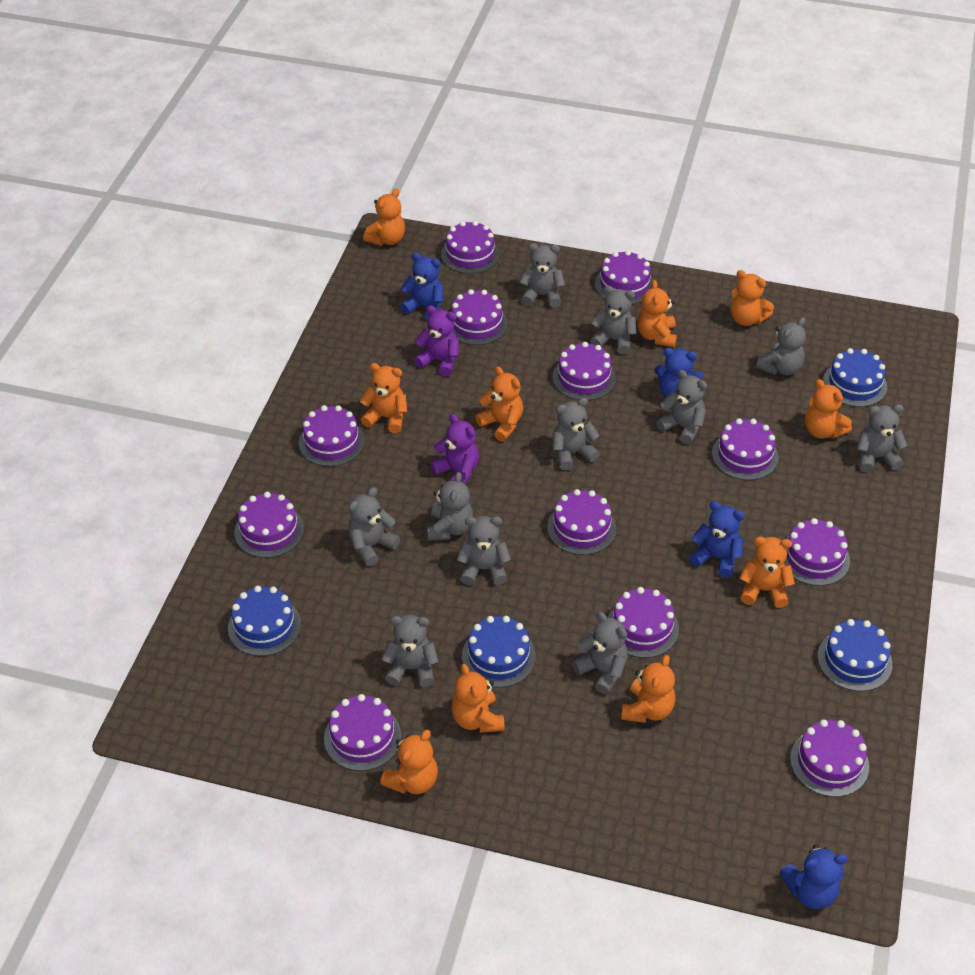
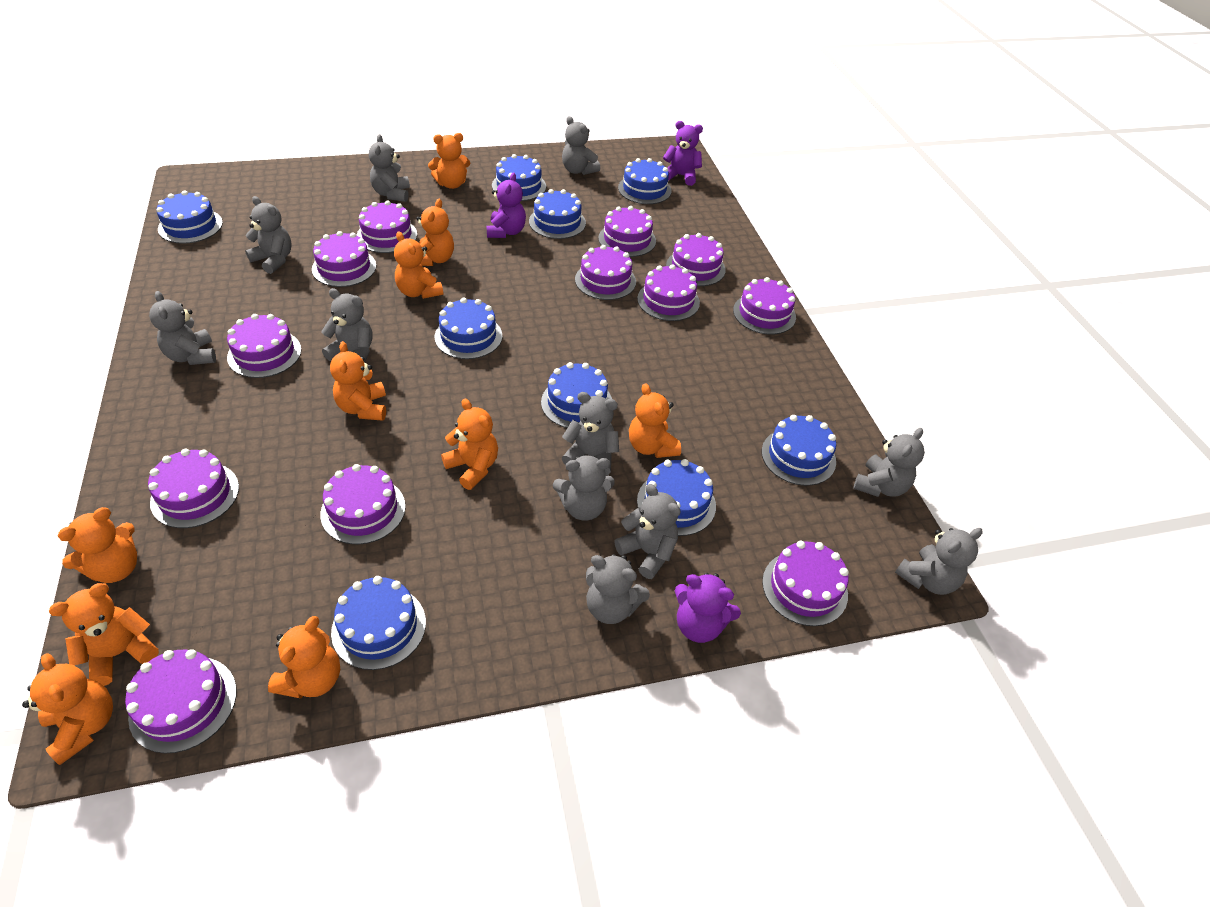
blue cake: 4 -> 9
blue teddy bear: 4 -> 0
purple teddy bear: 2 -> 3

